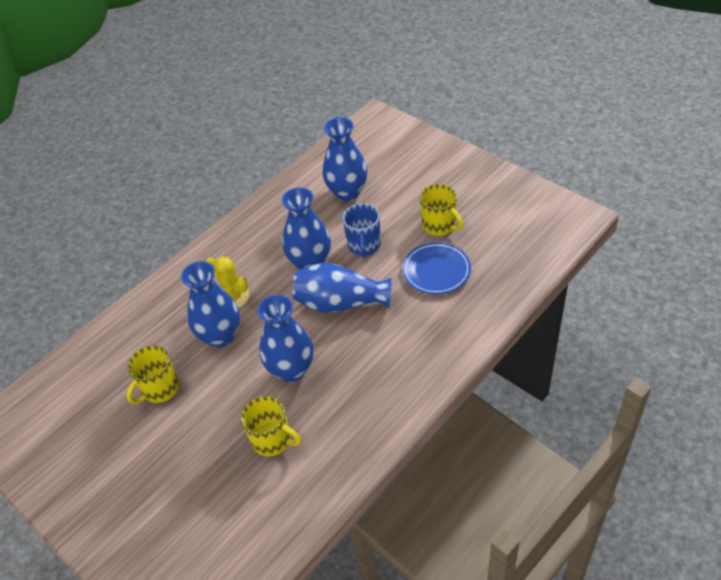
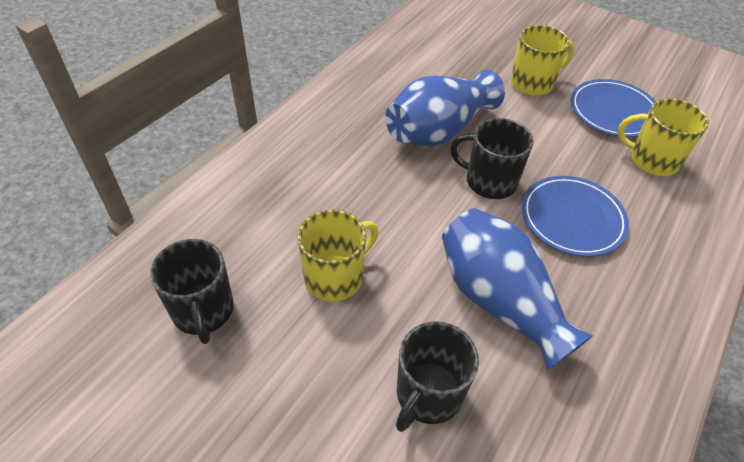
black mug: 0 -> 3
blue mug: 1 -> 0
blue plate: 1 -> 2
blue vase: 5 -> 2
yellow cactus: 1 -> 0

